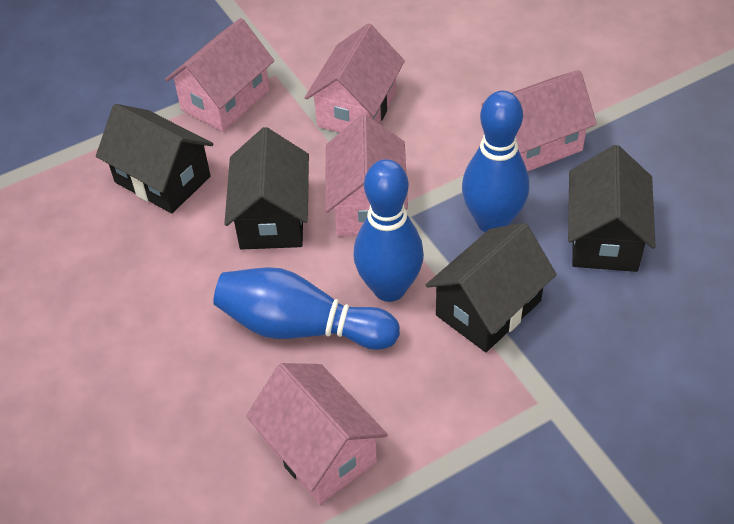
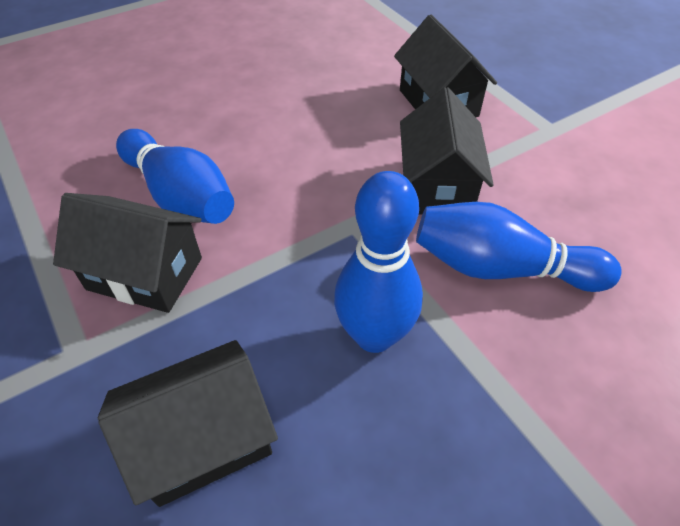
pink house: 5 -> 0

